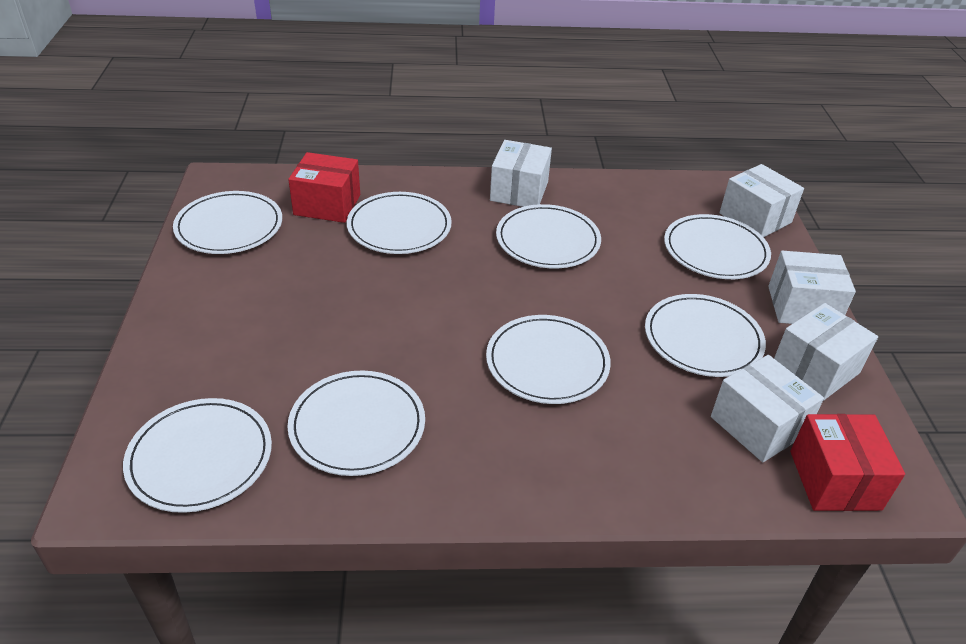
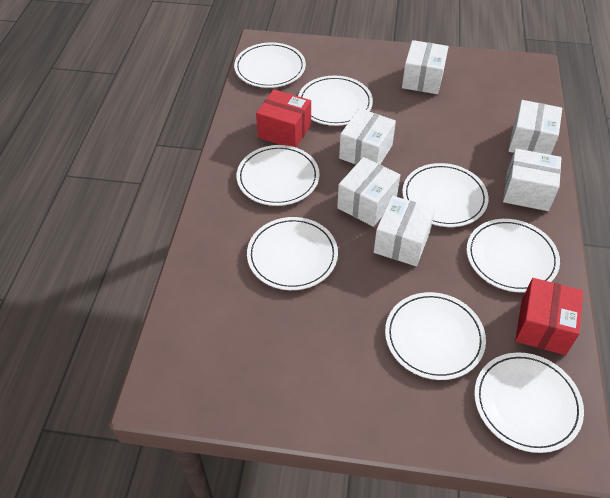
white box: 5 -> 6

